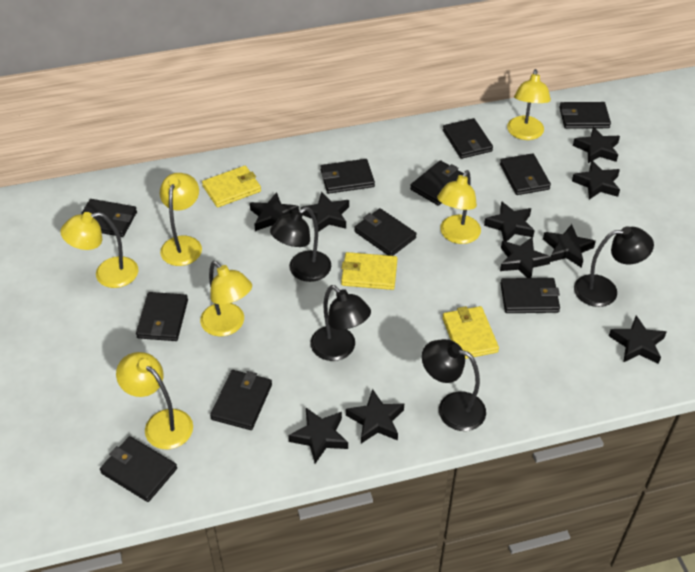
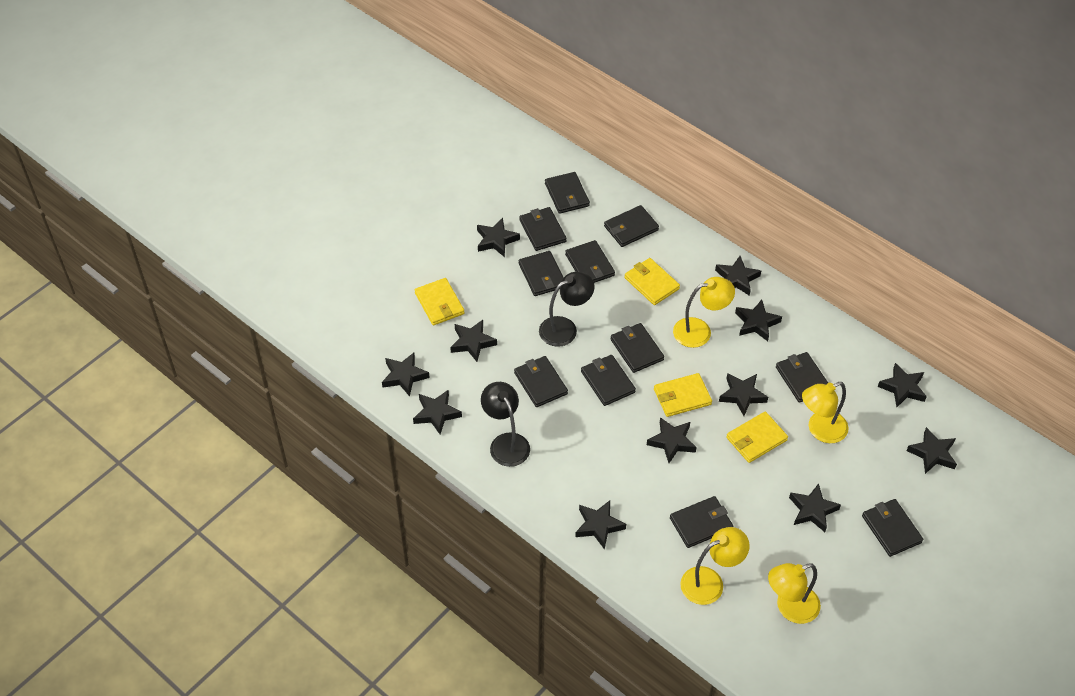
black lamp: 4 -> 2
black star: 10 -> 12
yellow lamp: 6 -> 4
yellow wallet: 3 -> 4

